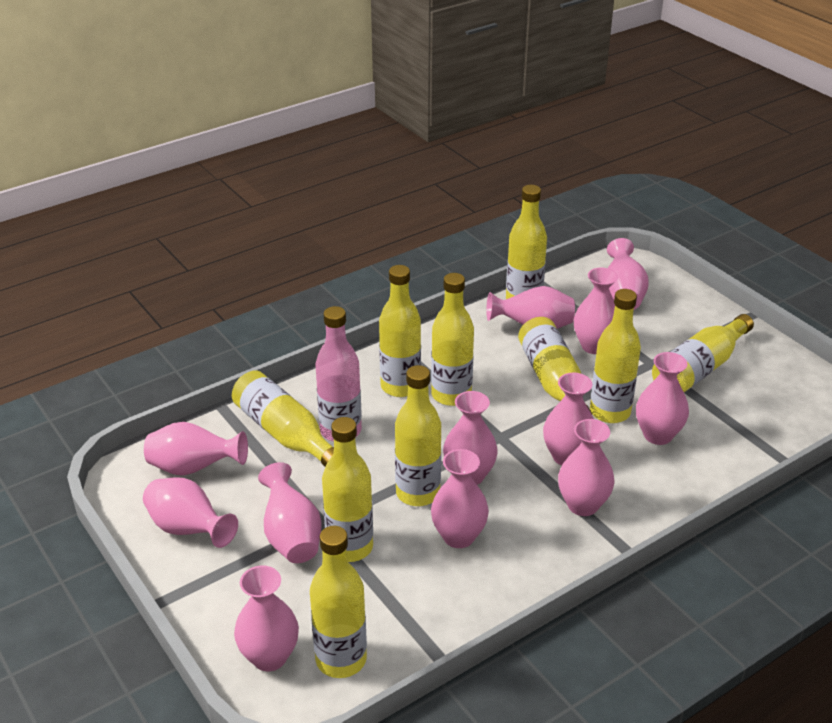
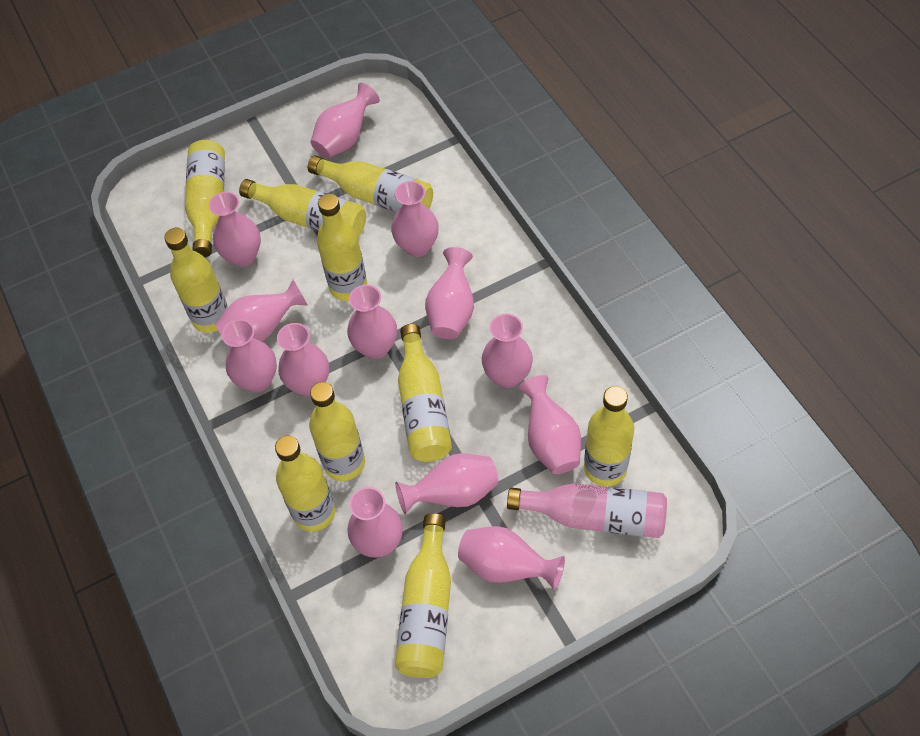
pink vase: 12 -> 13

